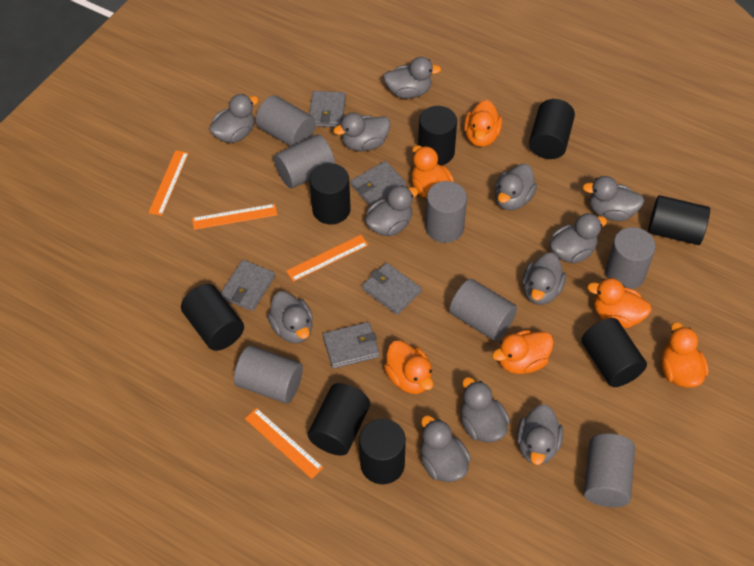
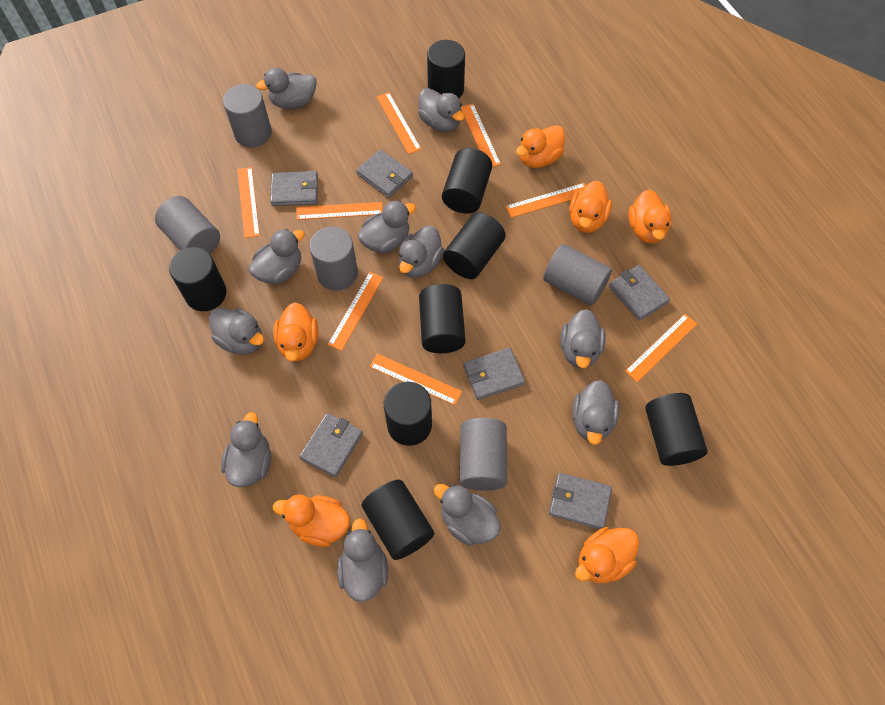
grey cylinder: 7 -> 5
grey duck: 12 -> 11
grey wallet: 5 -> 6
orange ruler: 4 -> 8

